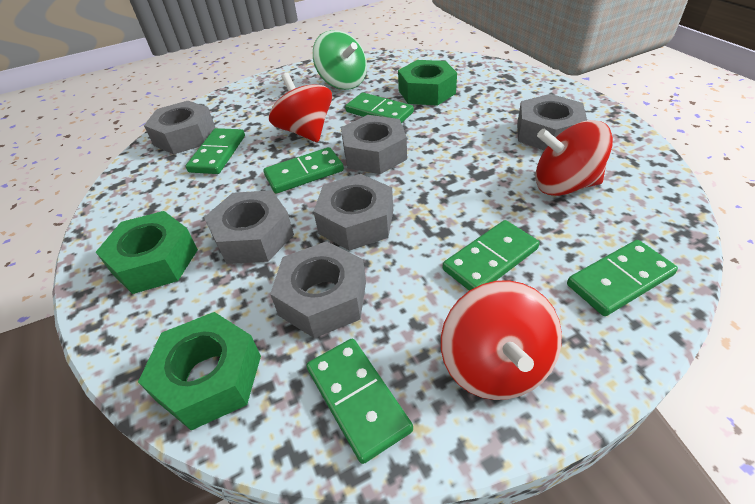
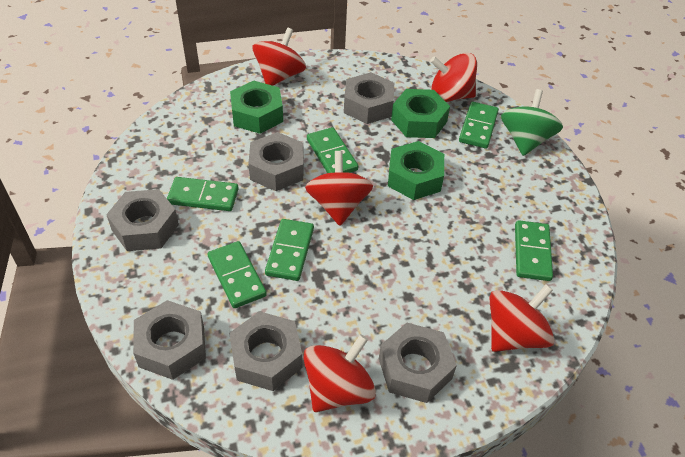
red spinning top: 3 -> 5

